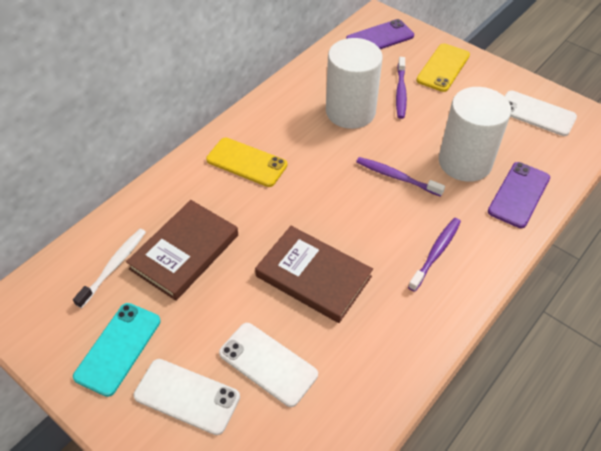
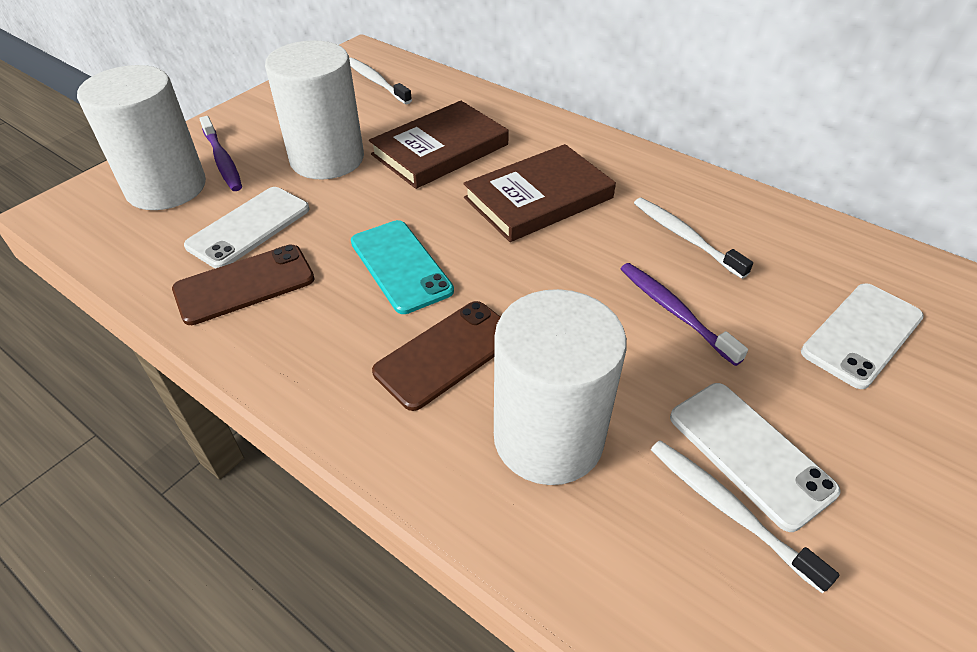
brown phone: 0 -> 2
purple phone: 2 -> 0
purple toothbrush: 3 -> 2
white cylinder: 2 -> 3
white toothbrush: 1 -> 3
yellow phone: 2 -> 0

